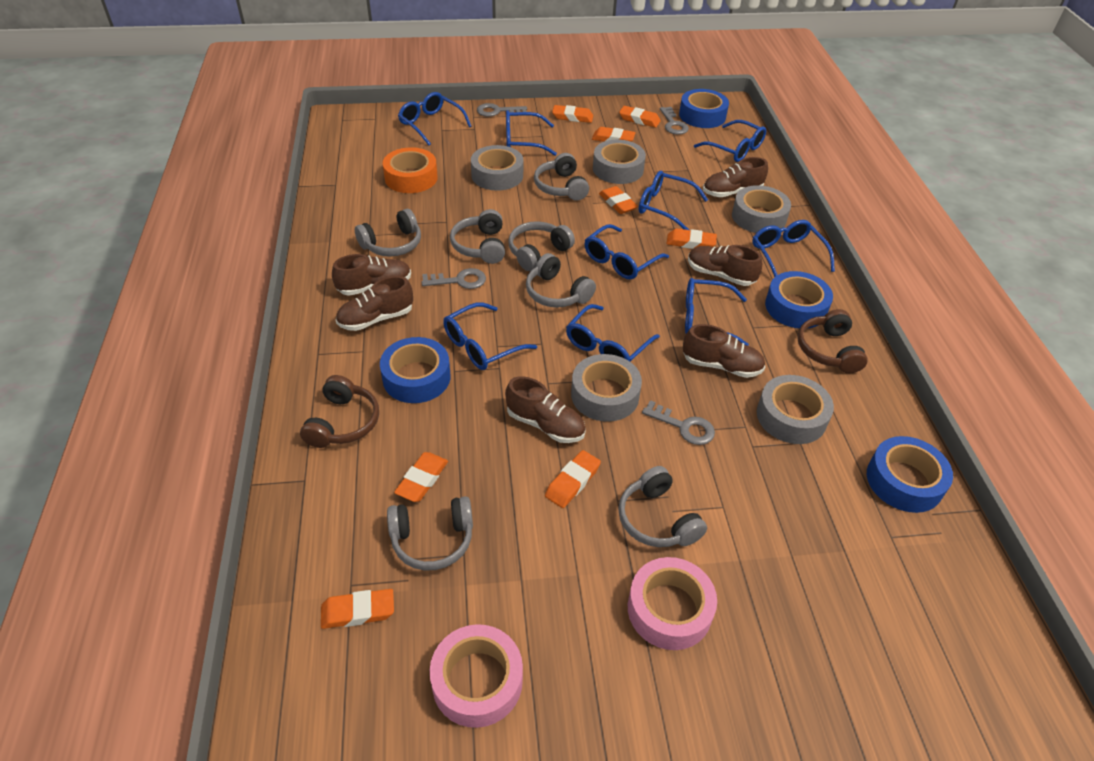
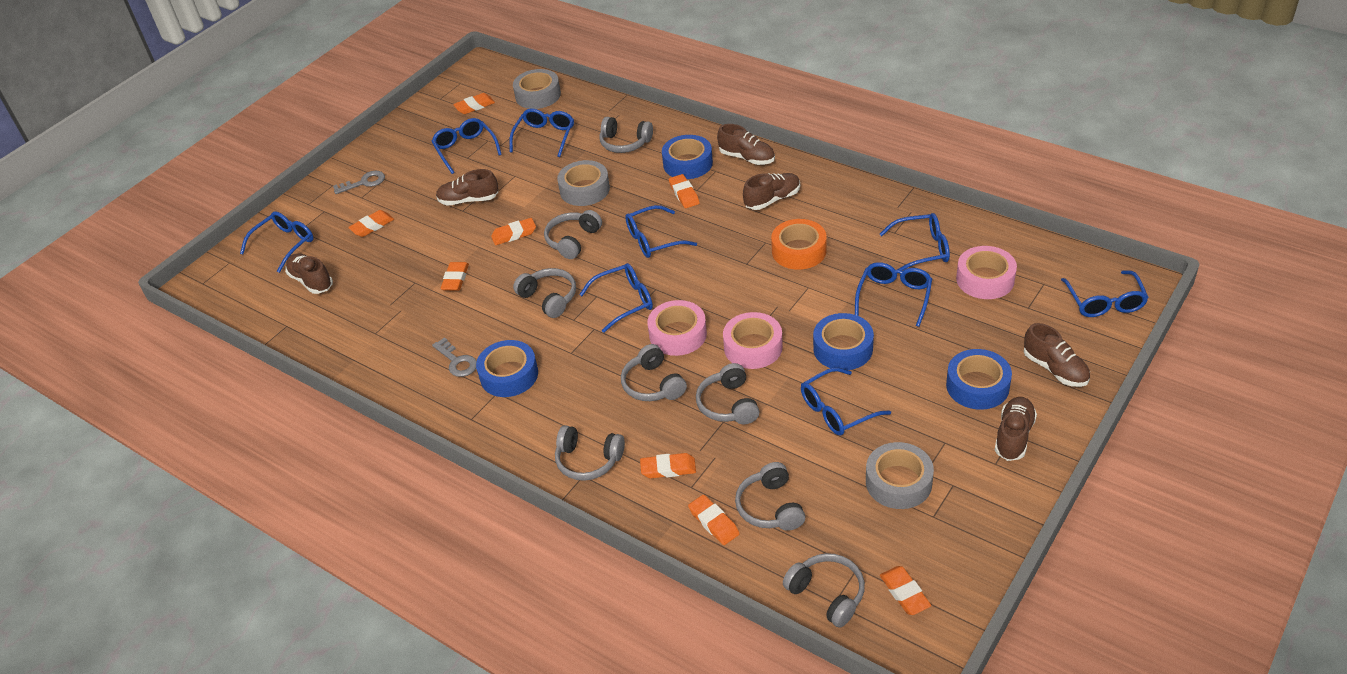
brown headphones: 2 -> 0
grey headphones: 7 -> 8
grey key: 4 -> 2
grey tape: 5 -> 3
pink tape: 2 -> 3

